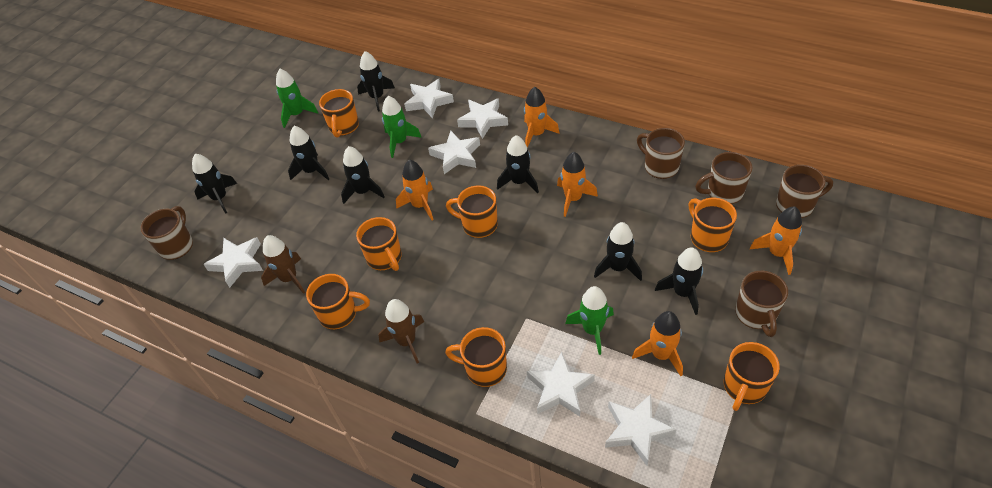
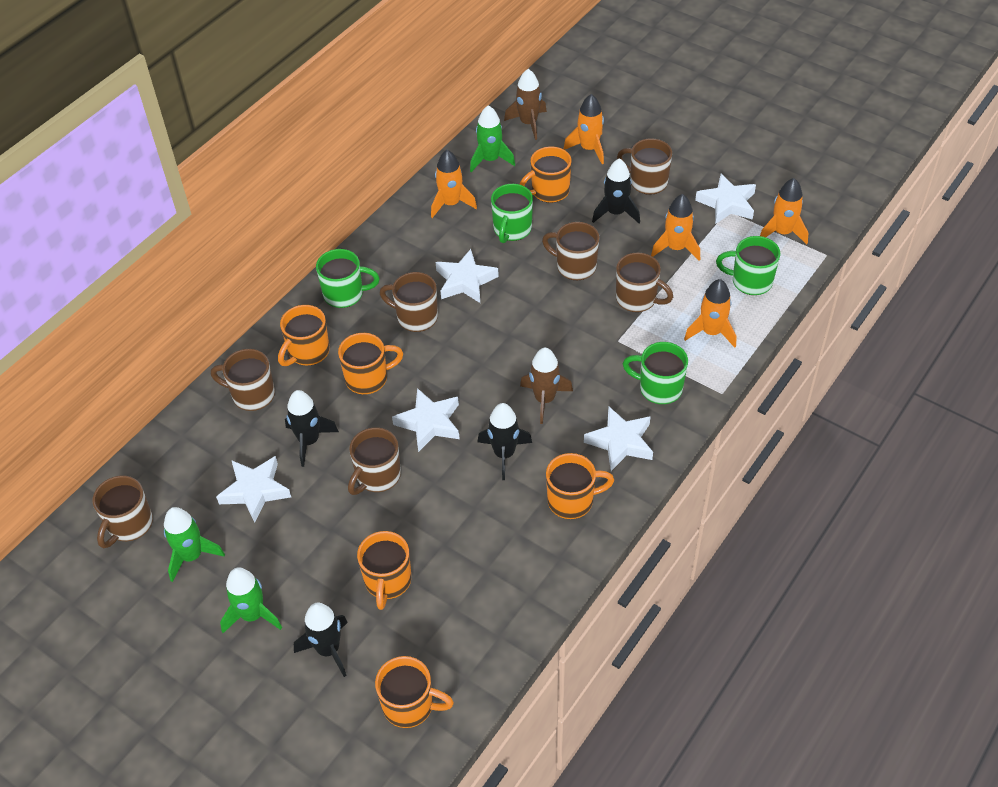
black rocket: 7 -> 4
brown mug: 5 -> 7
green mug: 0 -> 4
orange mug: 7 -> 6
white star: 6 -> 5

